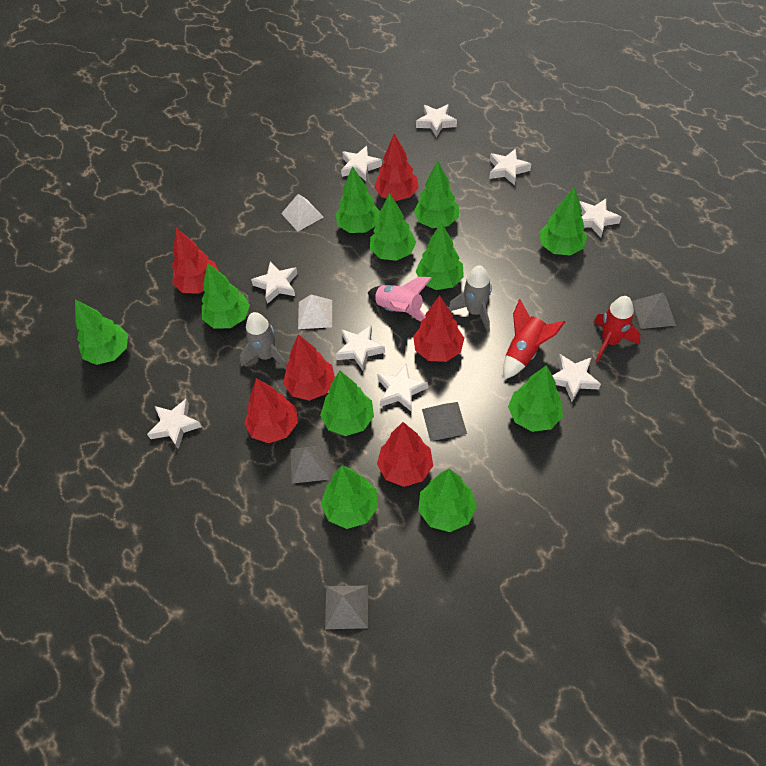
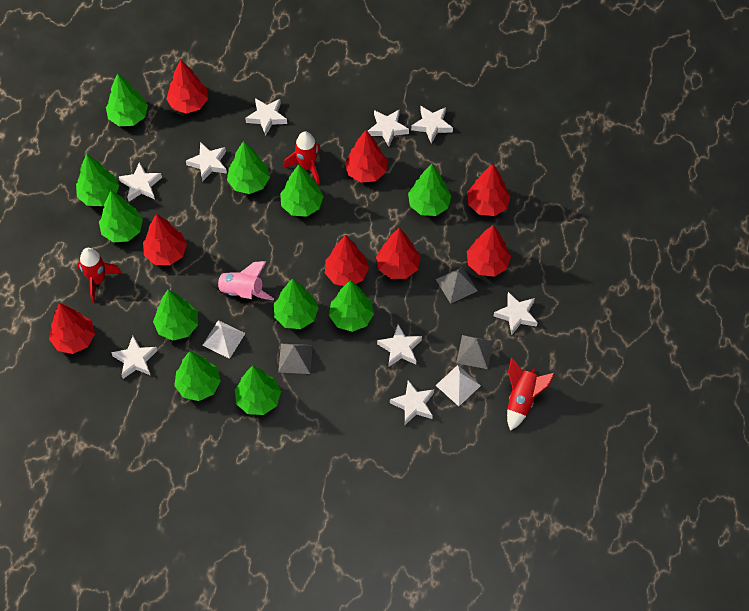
grey pyramid: 4 -> 3
grey rocket: 2 -> 0
red rocket: 2 -> 3
red tree: 6 -> 8

